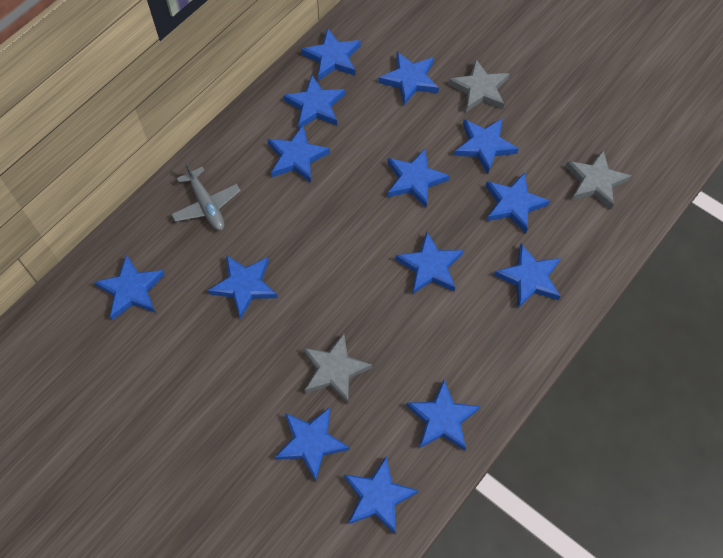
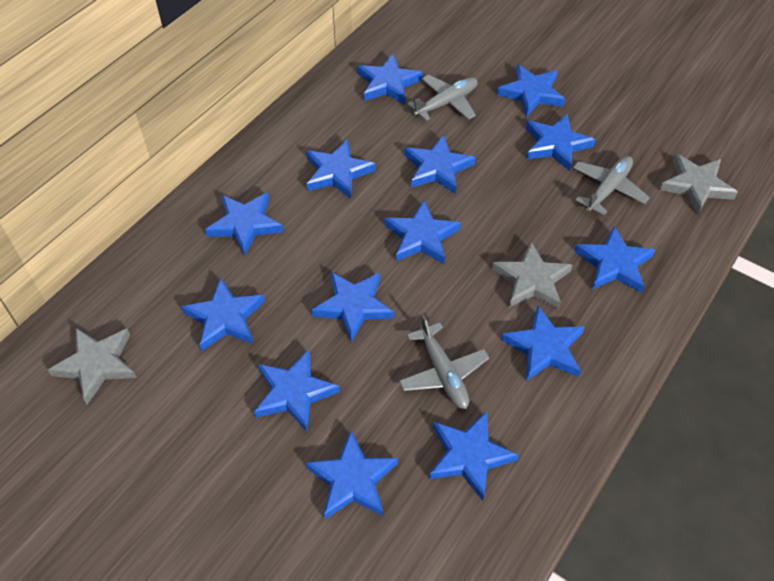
grey plane: 1 -> 3

